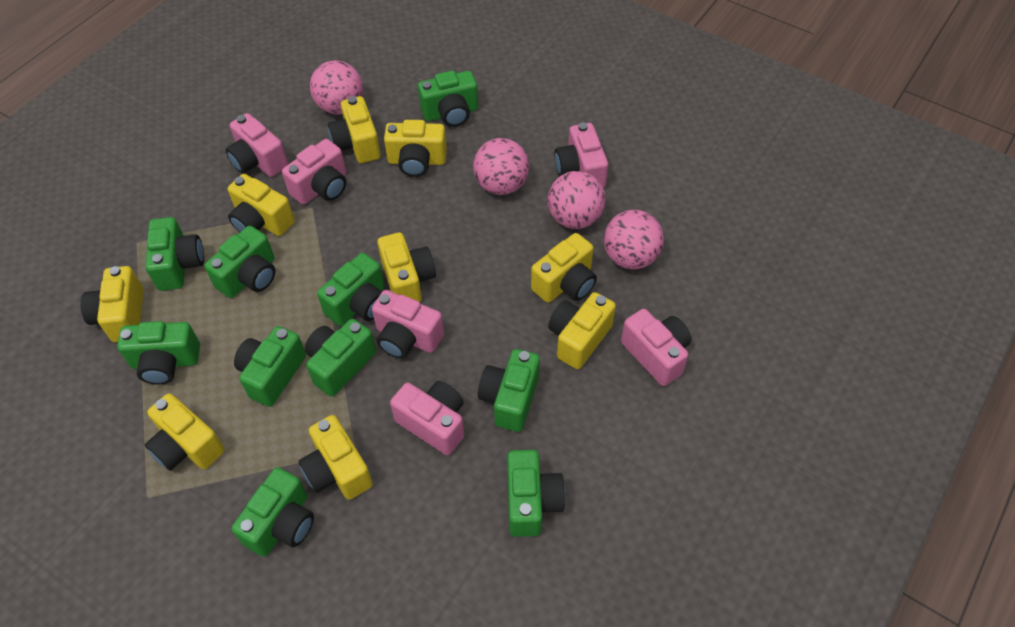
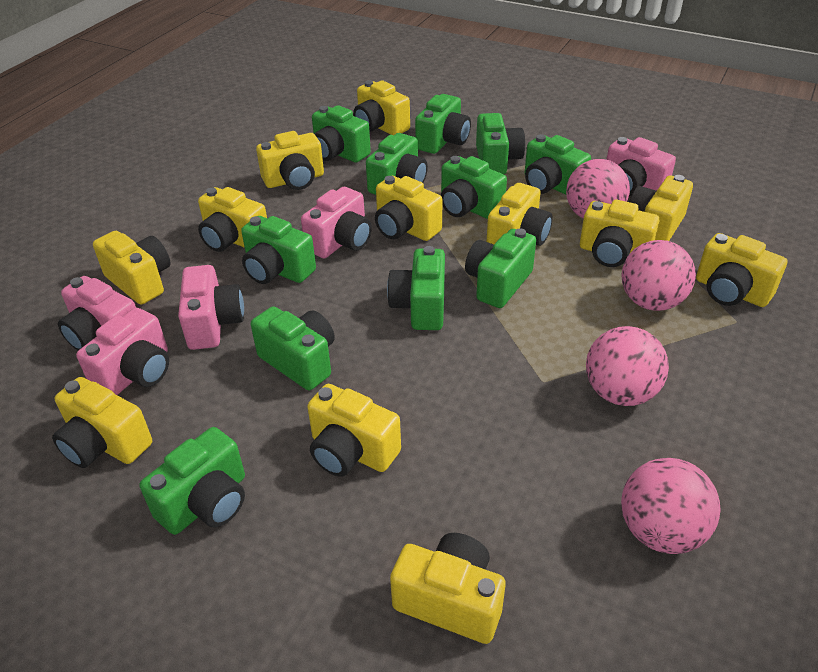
green camera: 10 -> 11
pink camera: 6 -> 5
yellow camera: 9 -> 12

